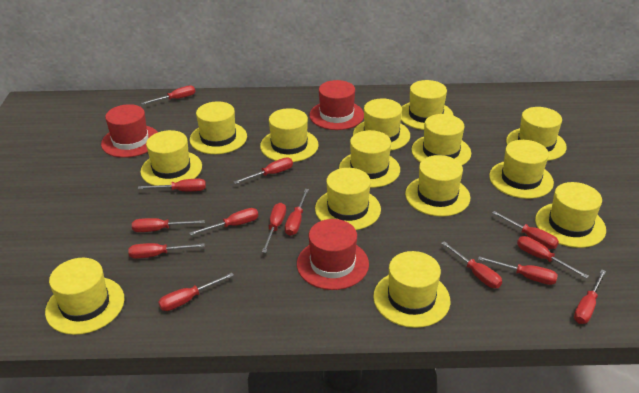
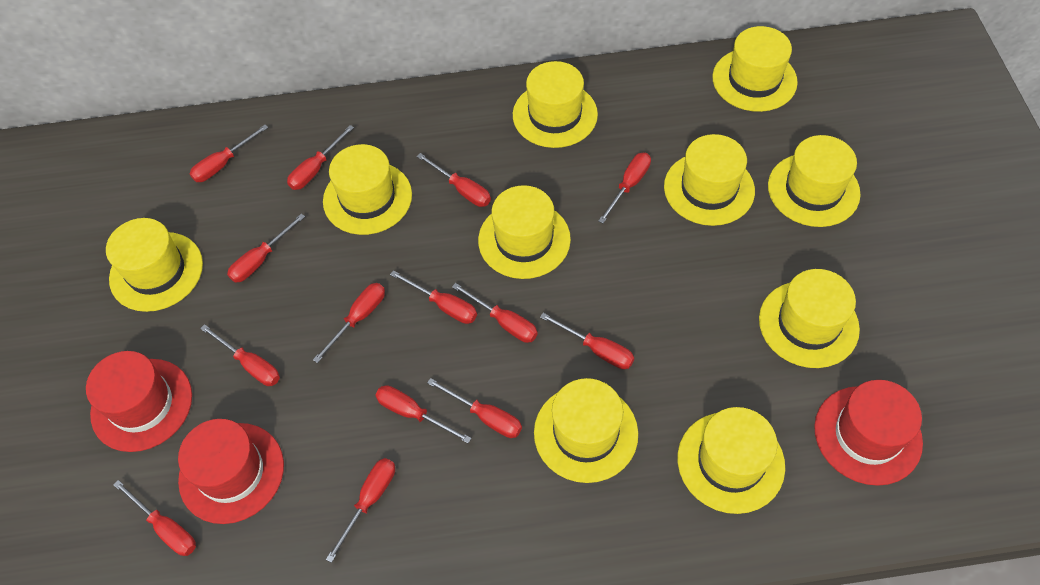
yellow hat: 14 -> 10

